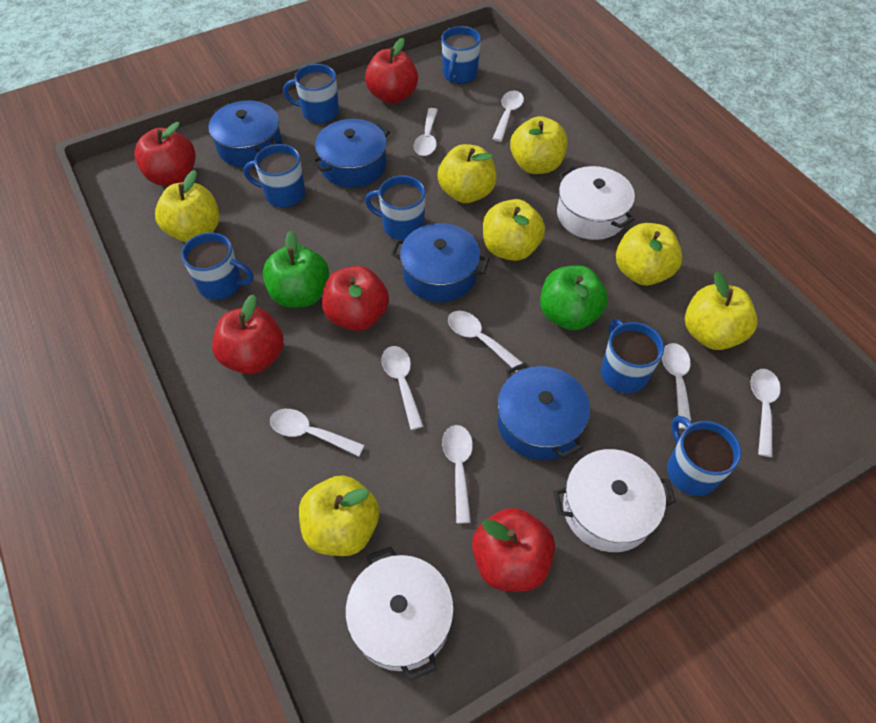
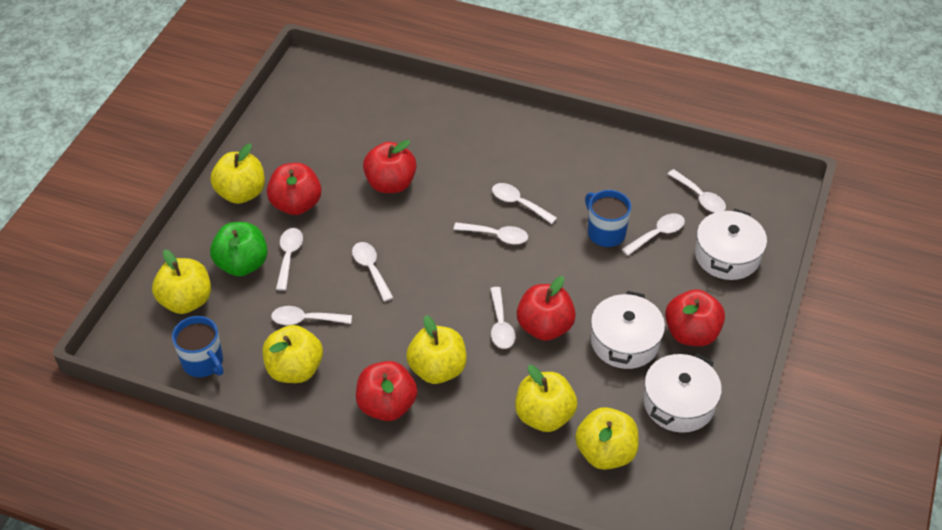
blue mug: 7 -> 2
blue pot: 4 -> 0
green apple: 2 -> 1
yellow apple: 7 -> 6

